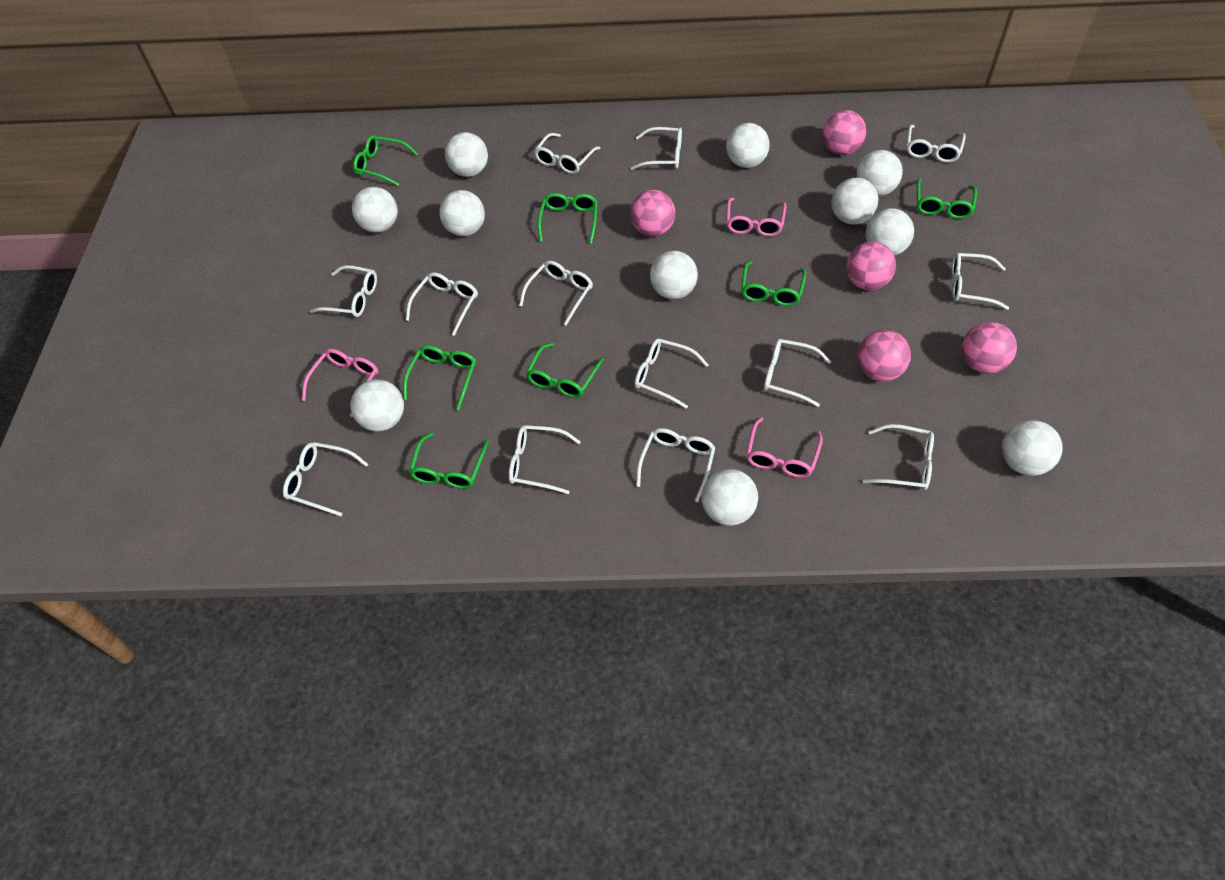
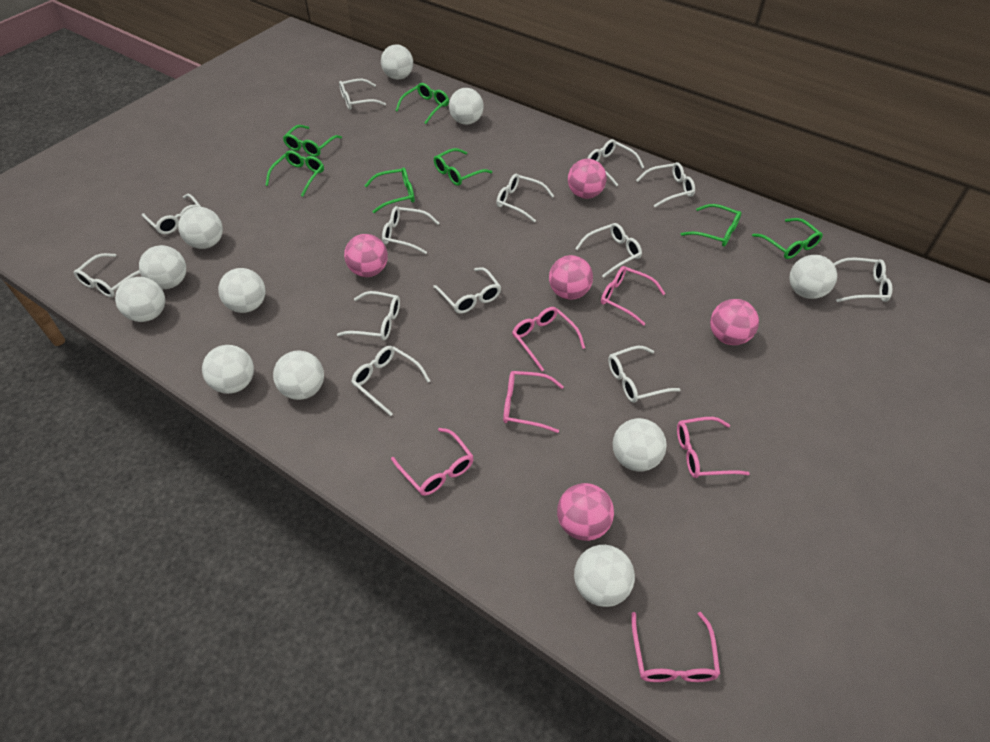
pink glasses: 3 -> 6

